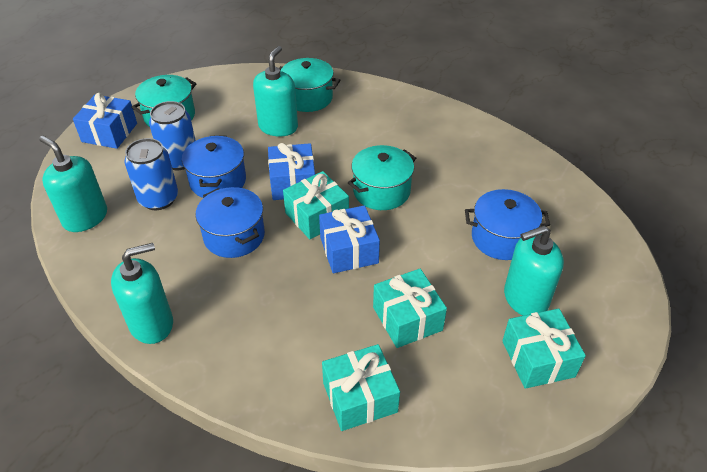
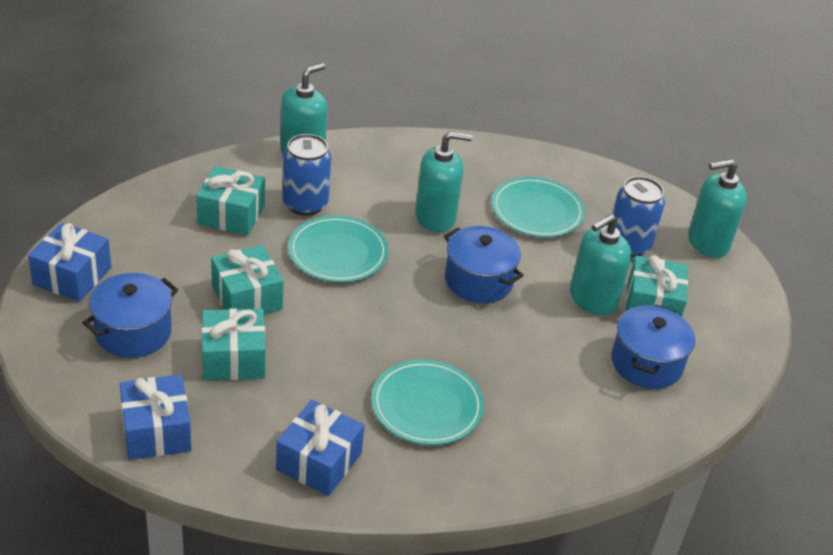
turquoise plate: 0 -> 3
turquoise pot: 3 -> 0

